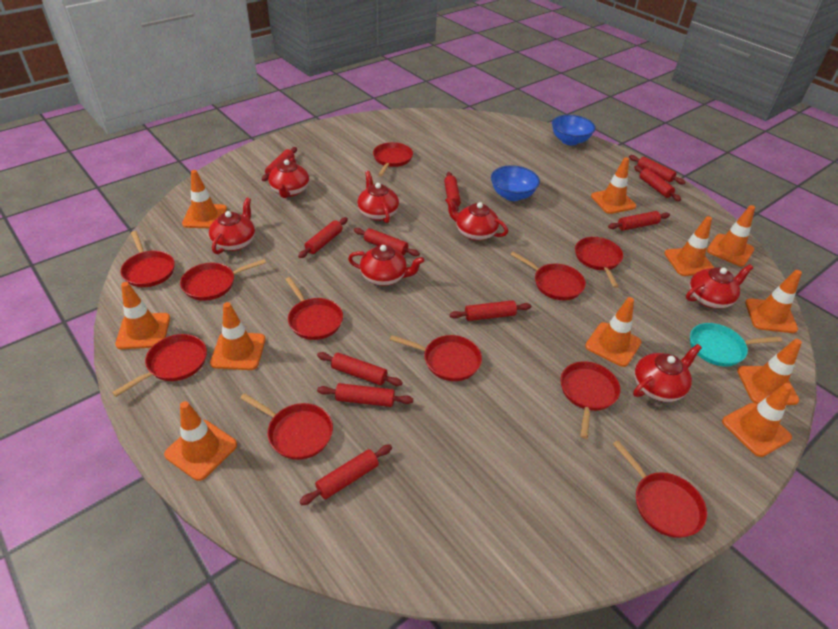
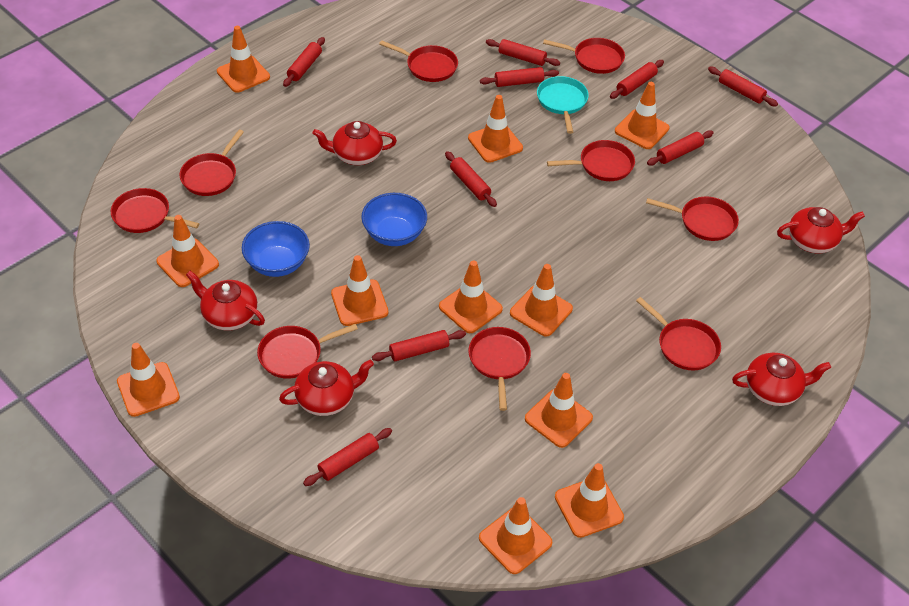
red pan: 11 -> 9
red rolling pin: 11 -> 9
red teapot: 7 -> 5

